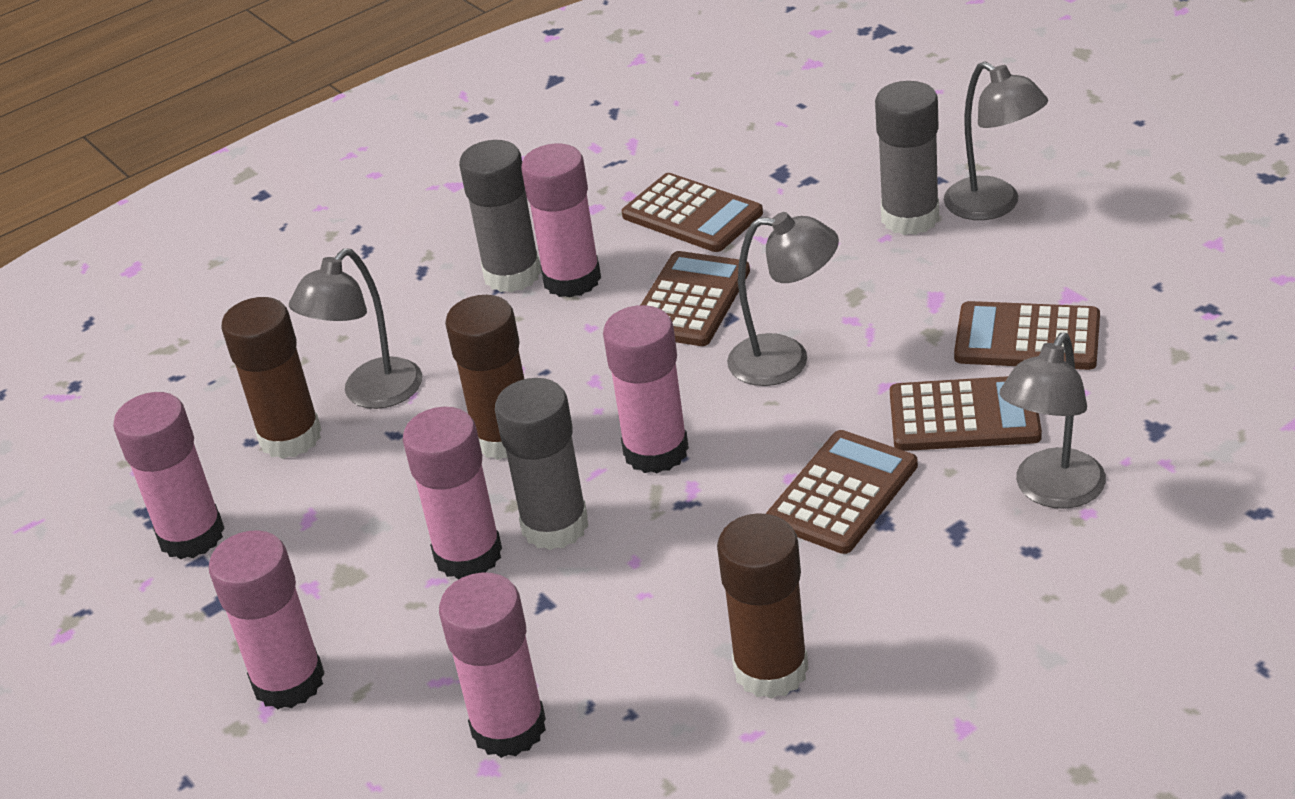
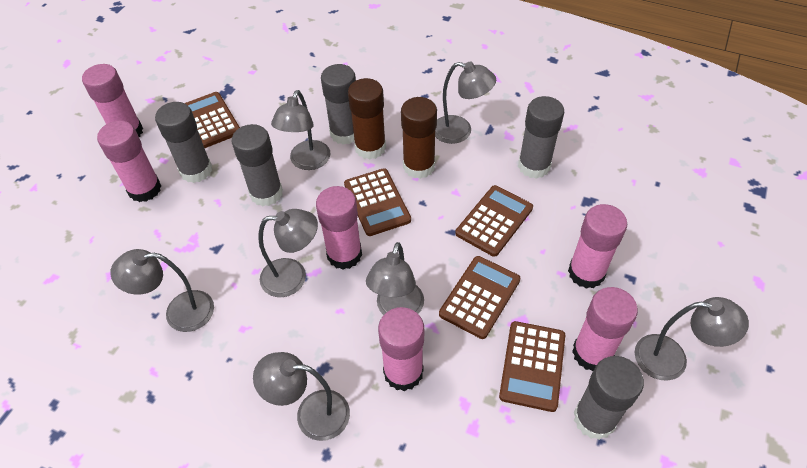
brown glue stick: 3 -> 2
grey glue stick: 3 -> 5
grey lamp: 4 -> 7

